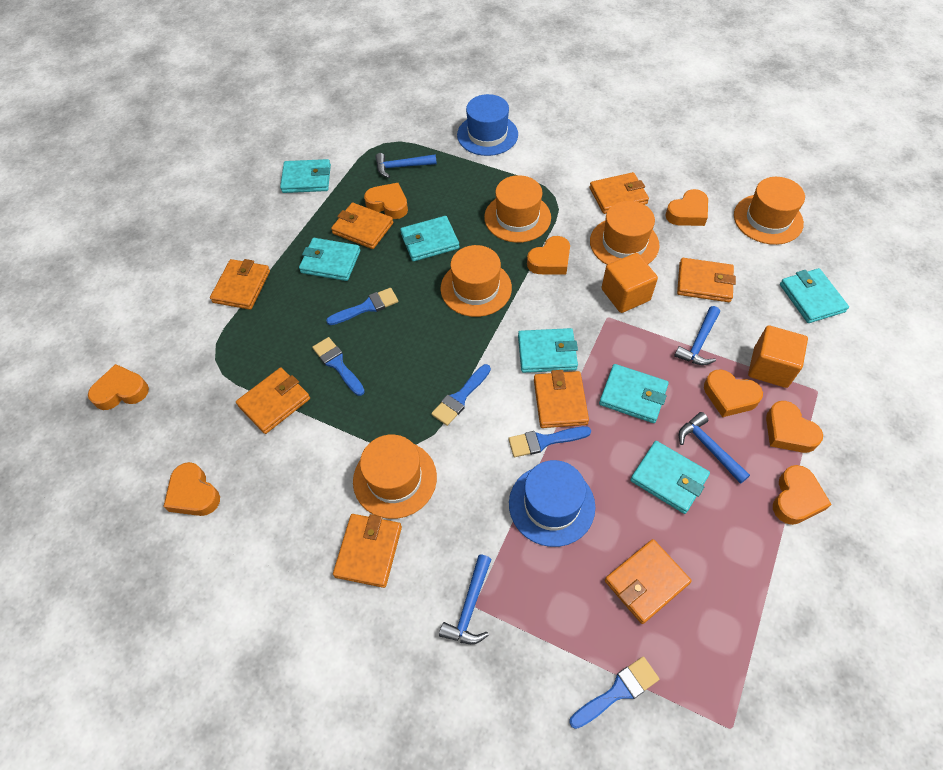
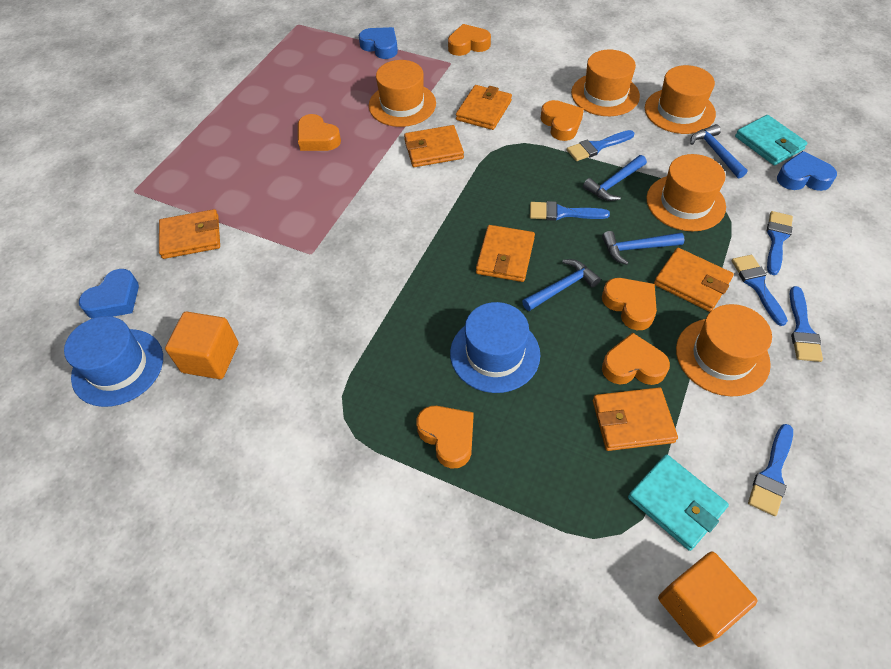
blue brush: 5 -> 6
blue heart: 0 -> 3
orange heart: 8 -> 6
orange wallet: 8 -> 6
turquoise wallet: 7 -> 2

